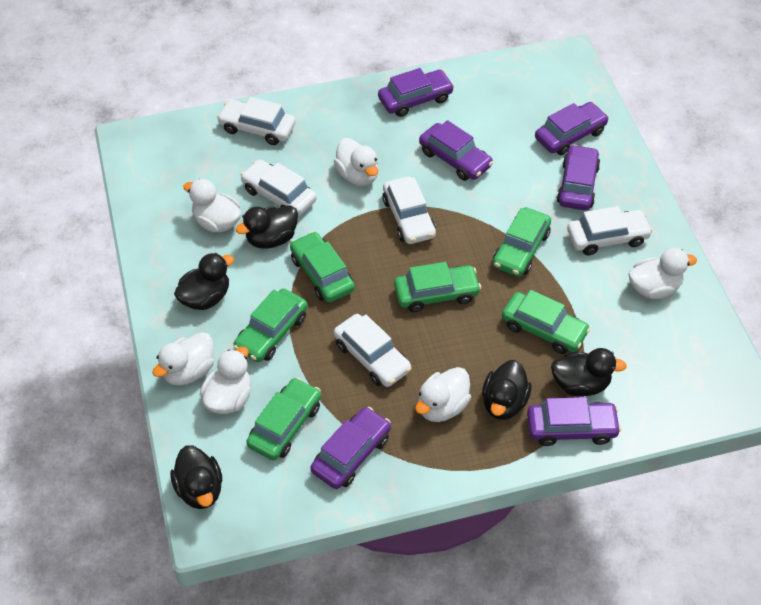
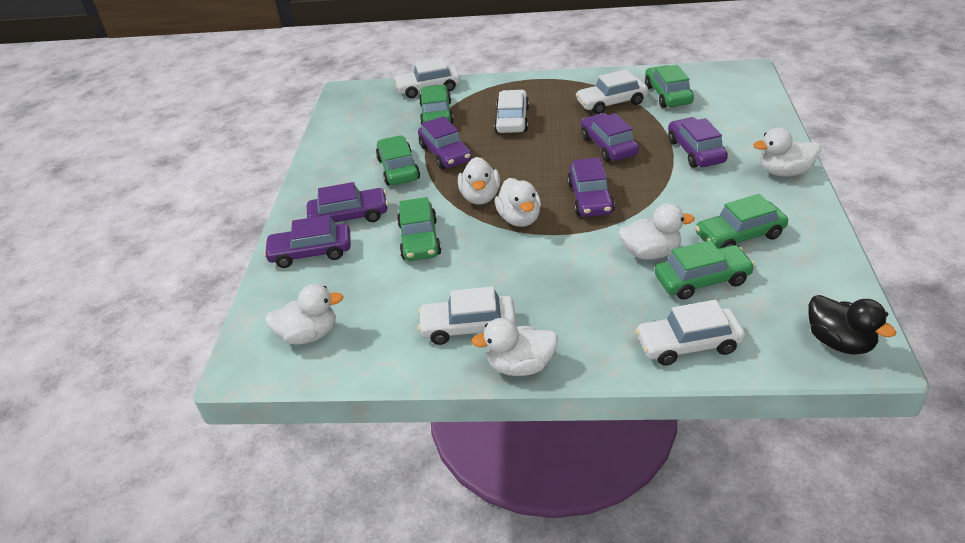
black duck: 5 -> 1

